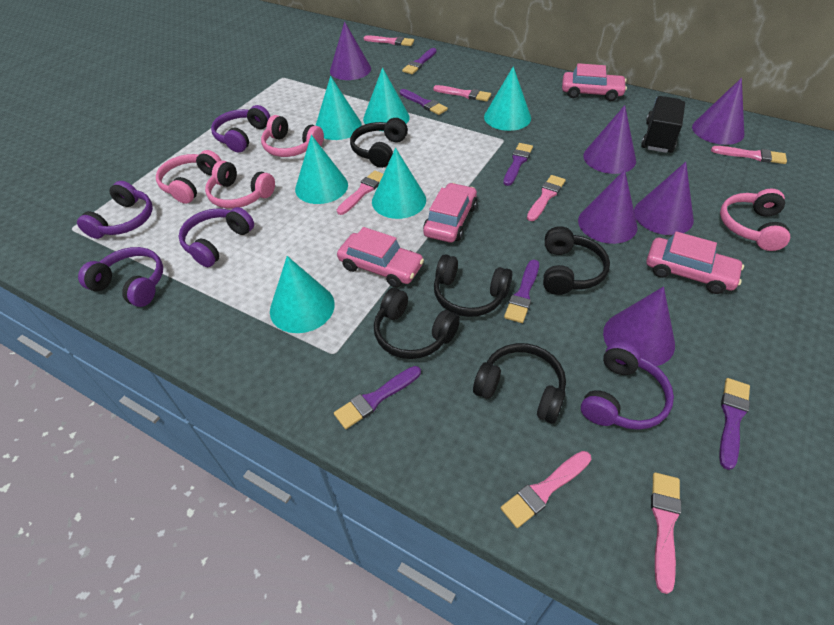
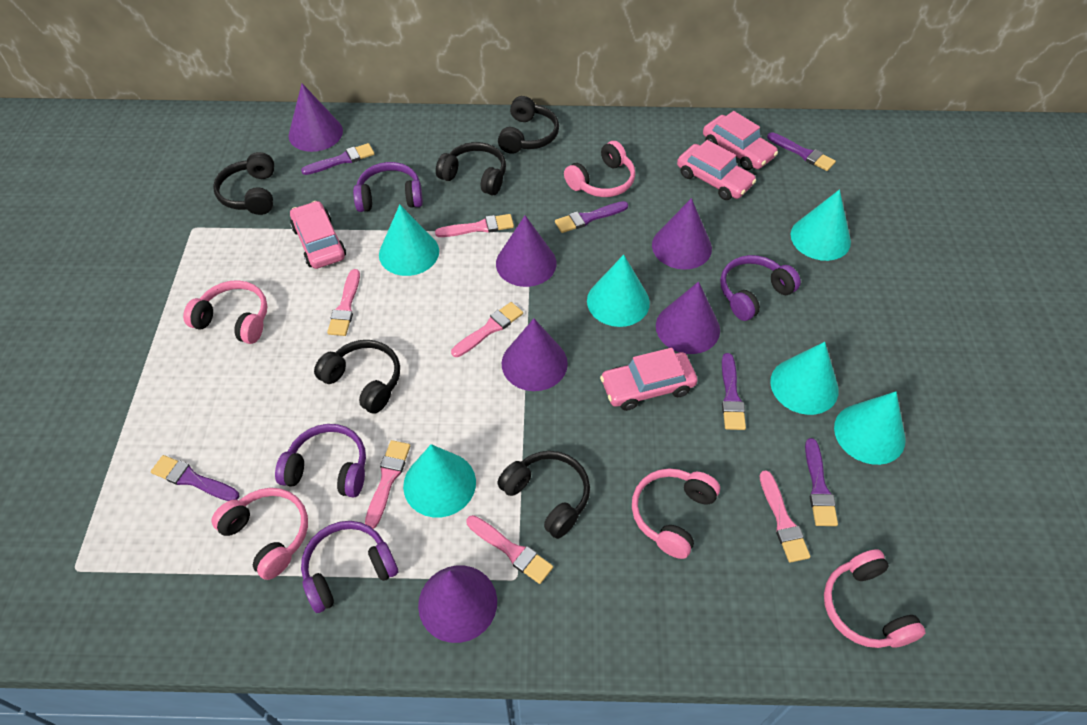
black truck: 1 -> 0
pink brush: 7 -> 6
pink headphones: 4 -> 5
purple headphones: 5 -> 4

